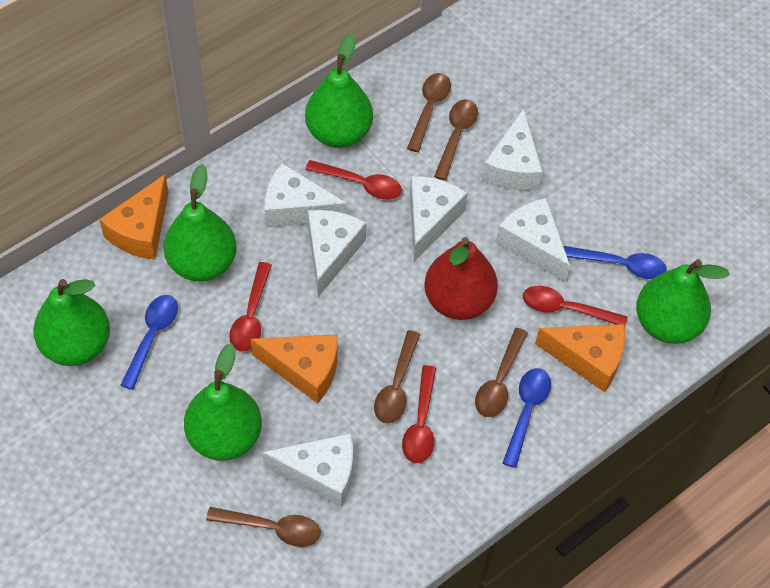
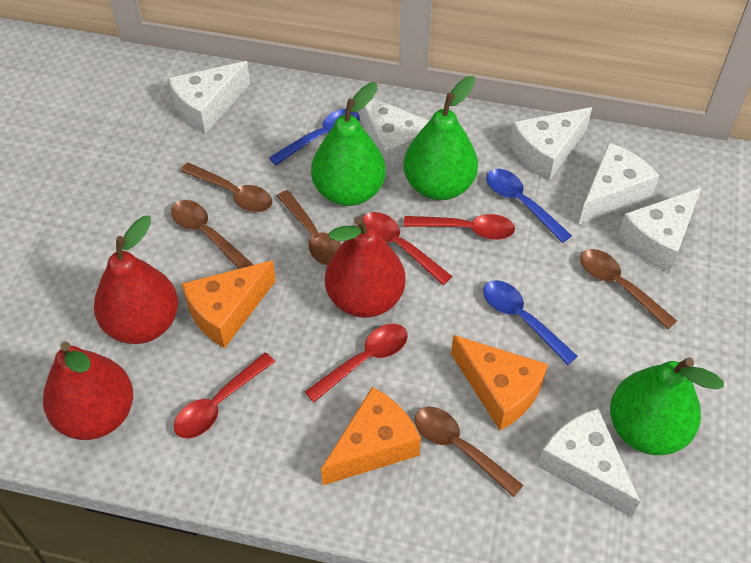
green pear: 5 -> 3
red pear: 1 -> 3

